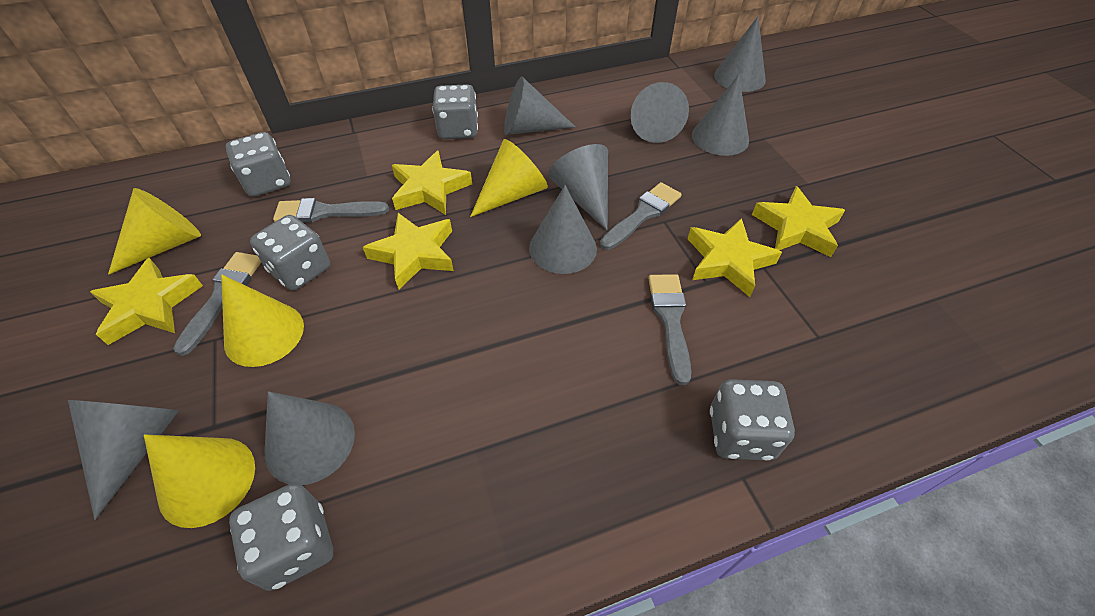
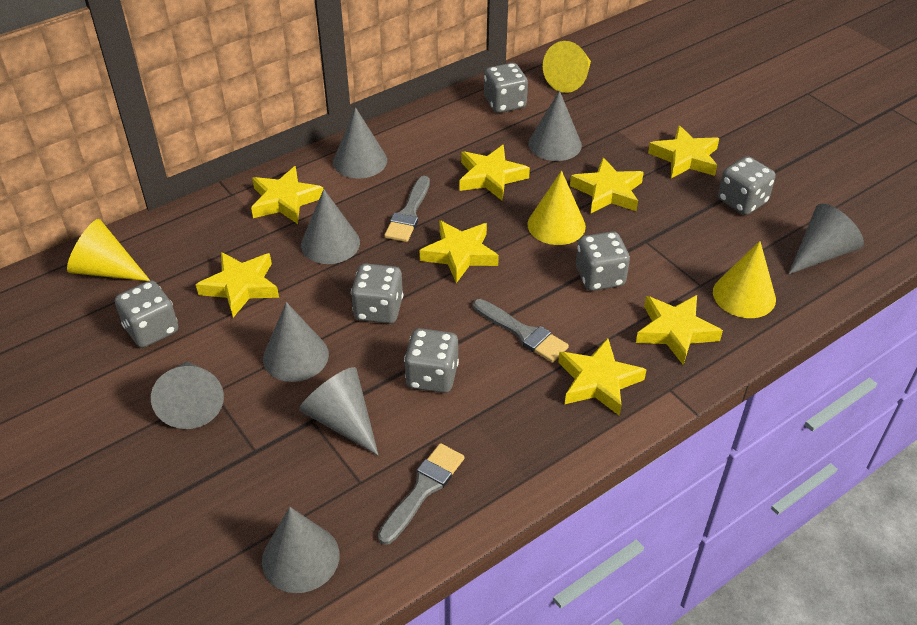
grey brush: 4 -> 3
grey dice: 5 -> 6
yellow star: 5 -> 8

